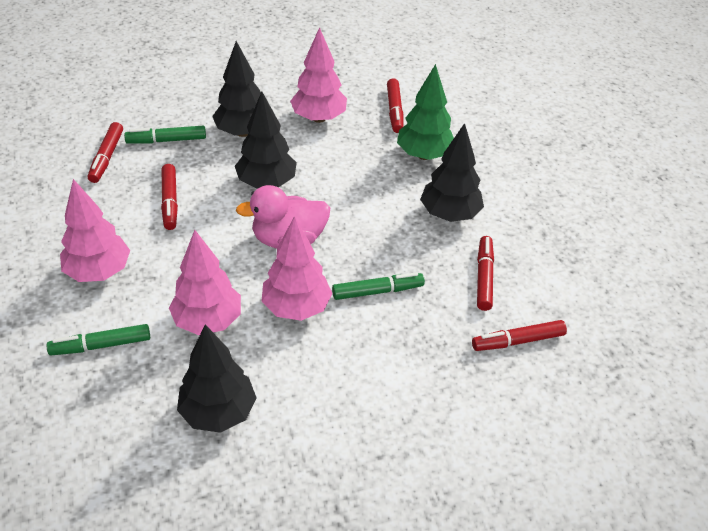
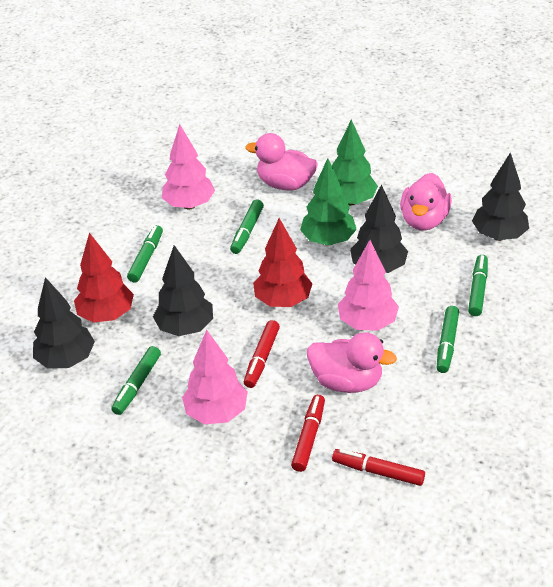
green marker: 3 -> 5
green tree: 1 -> 2
pink duck: 1 -> 3
pink tree: 4 -> 3
red marker: 5 -> 3
red tree: 0 -> 2

